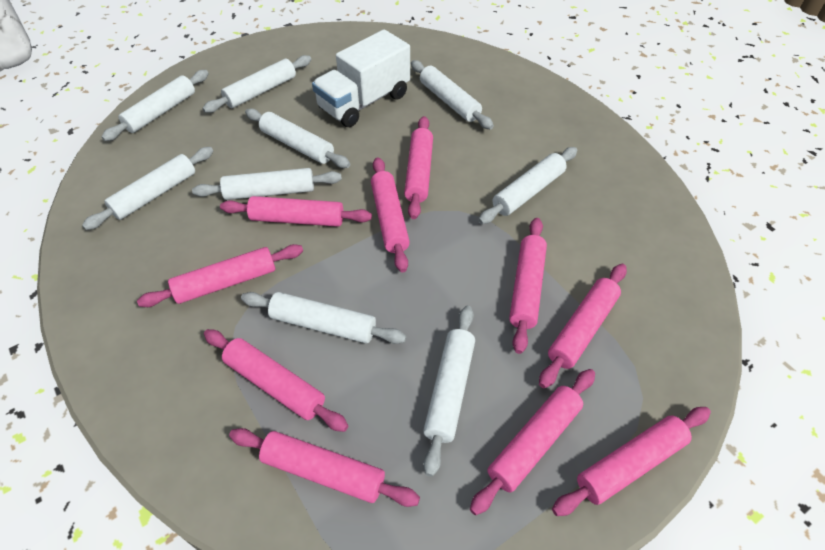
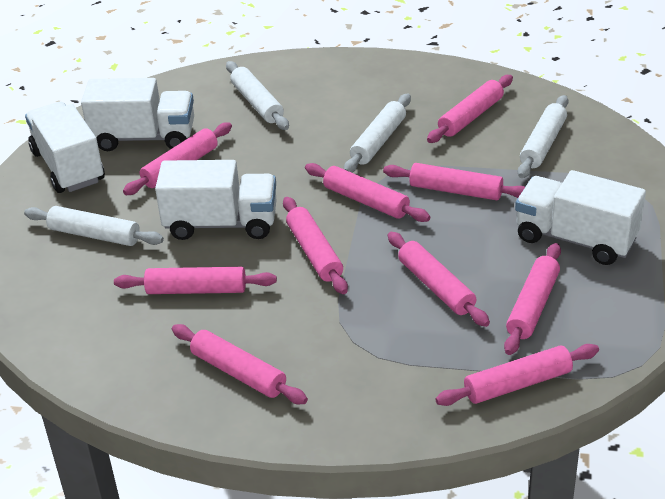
white rolling pin: 9 -> 4
white truck: 1 -> 4

